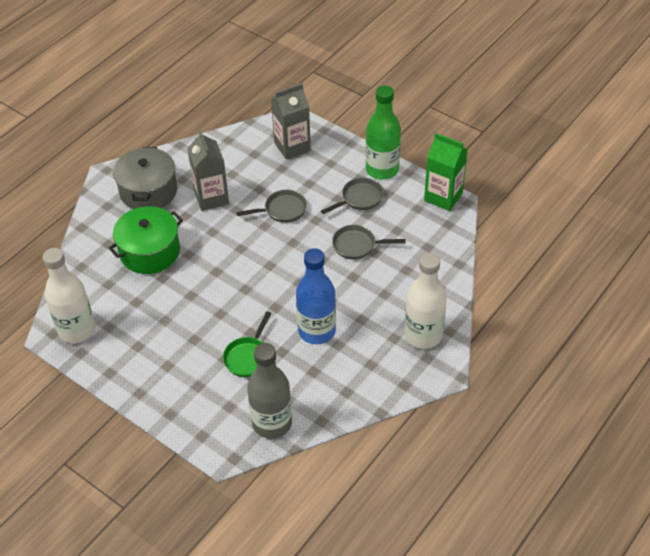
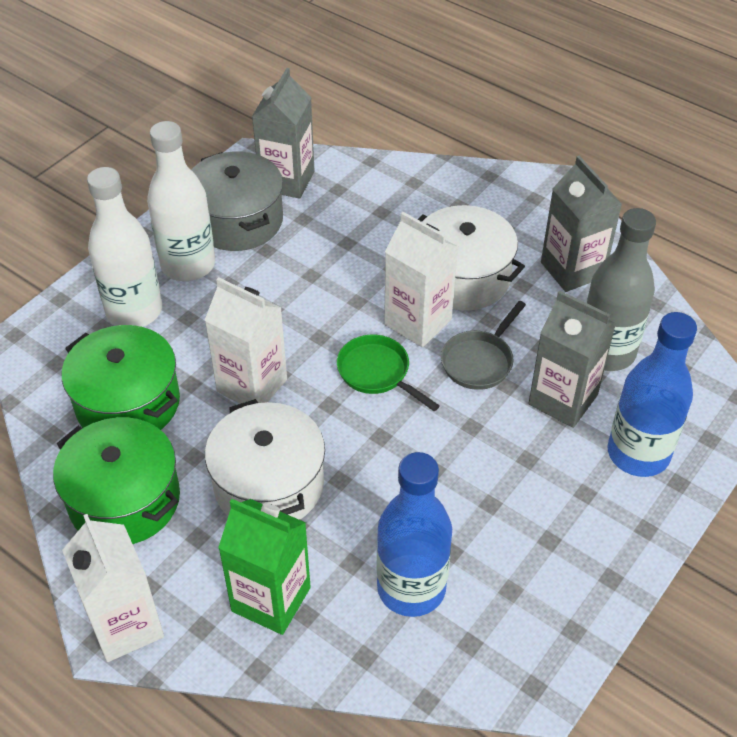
blue bottle: 1 -> 2
green bottle: 1 -> 0
green pot: 1 -> 2
grey carton: 2 -> 3
grey pan: 3 -> 1
white carton: 0 -> 3
white pot: 0 -> 2

